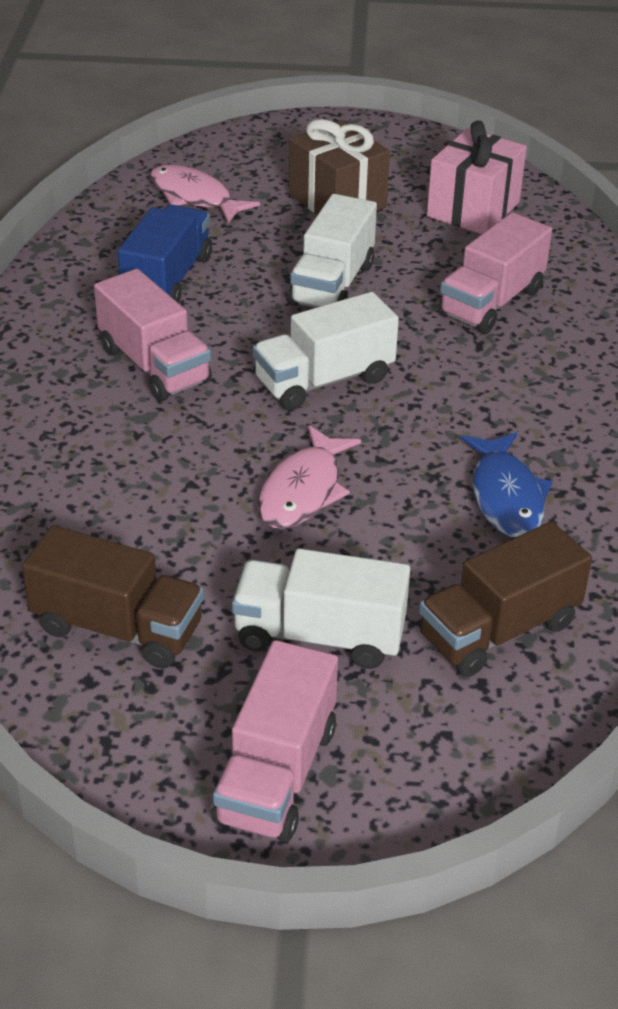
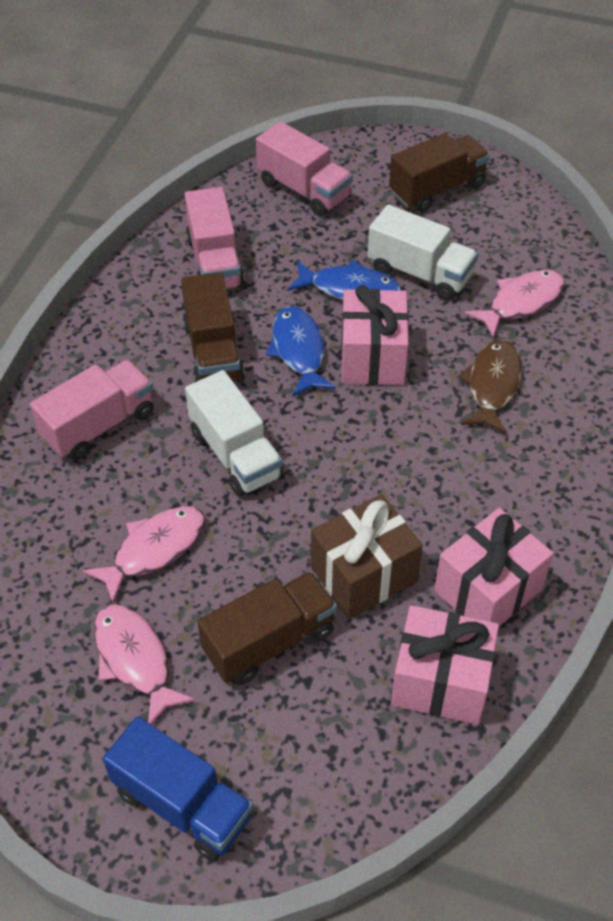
blue fish: 1 -> 2
brown fish: 0 -> 1
brown truck: 2 -> 3
pink fish: 2 -> 3
pink gift: 1 -> 3
white truck: 3 -> 2

